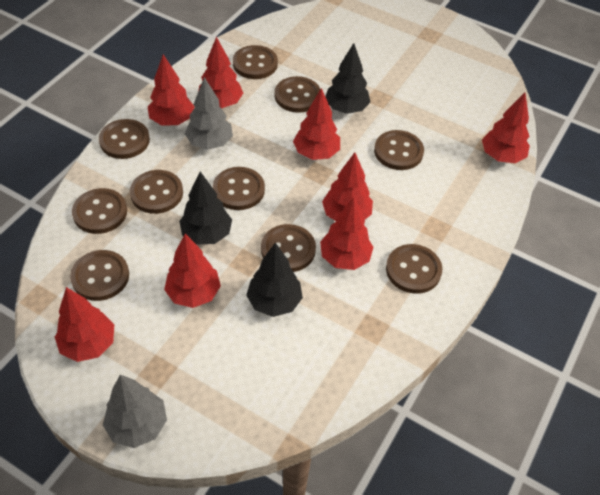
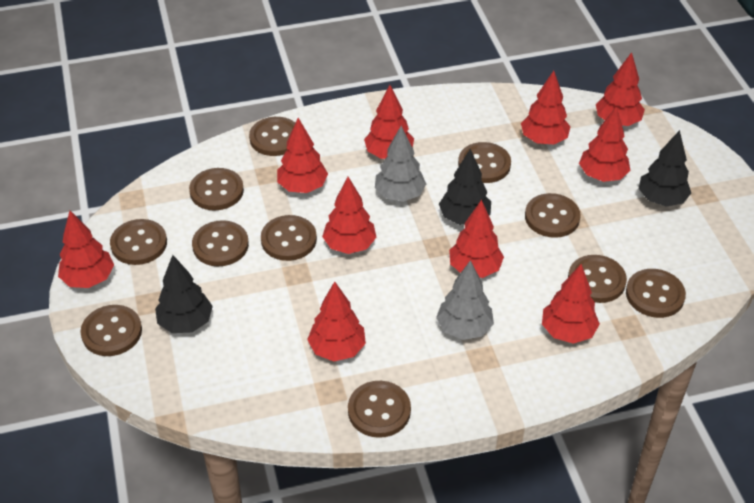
brown button: 10 -> 11
red tree: 8 -> 10

